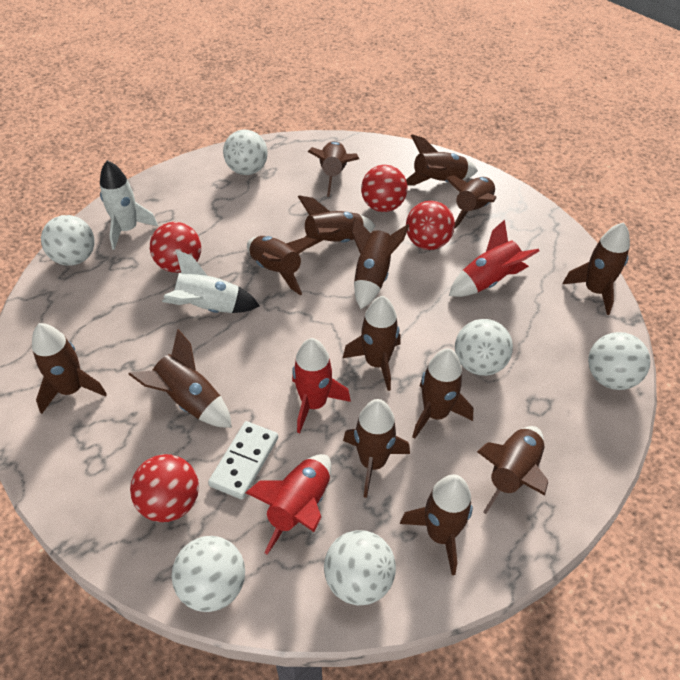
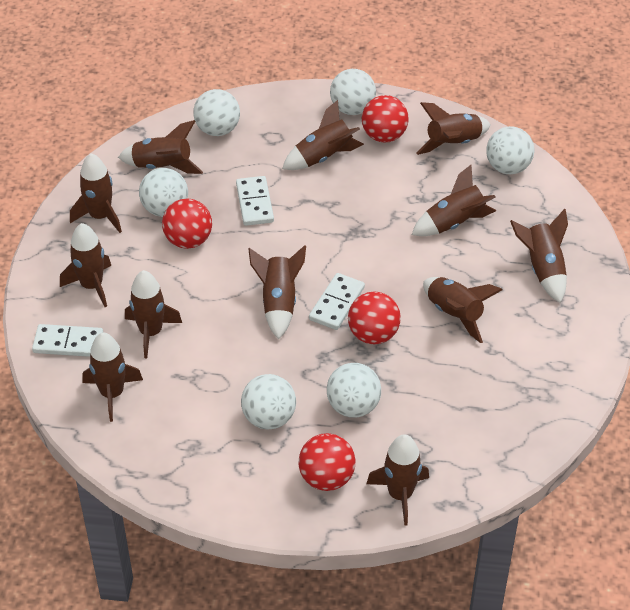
brown rocket: 14 -> 12
red rocket: 3 -> 0
white domino: 1 -> 3
white rocket: 2 -> 0

